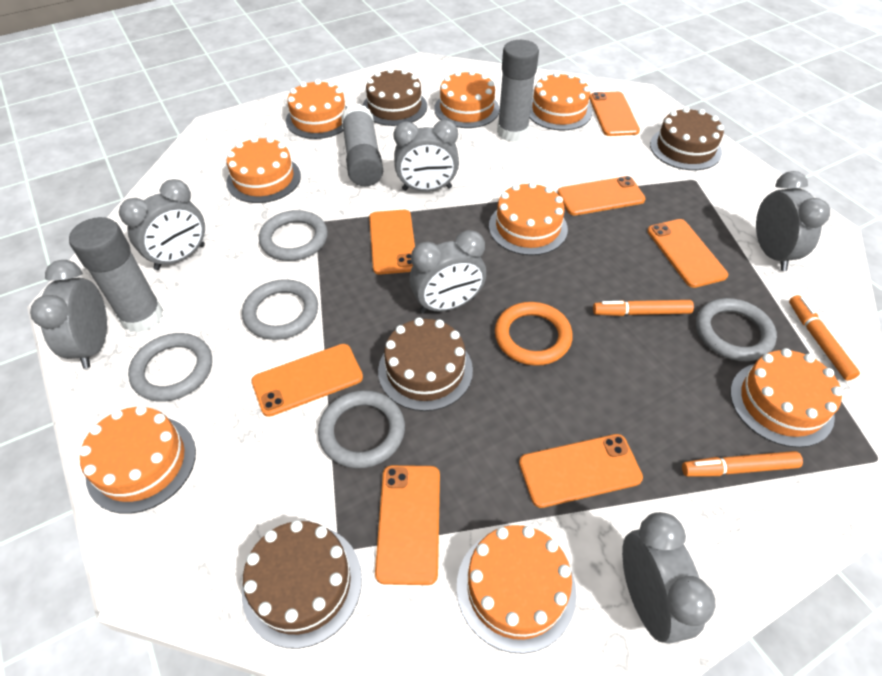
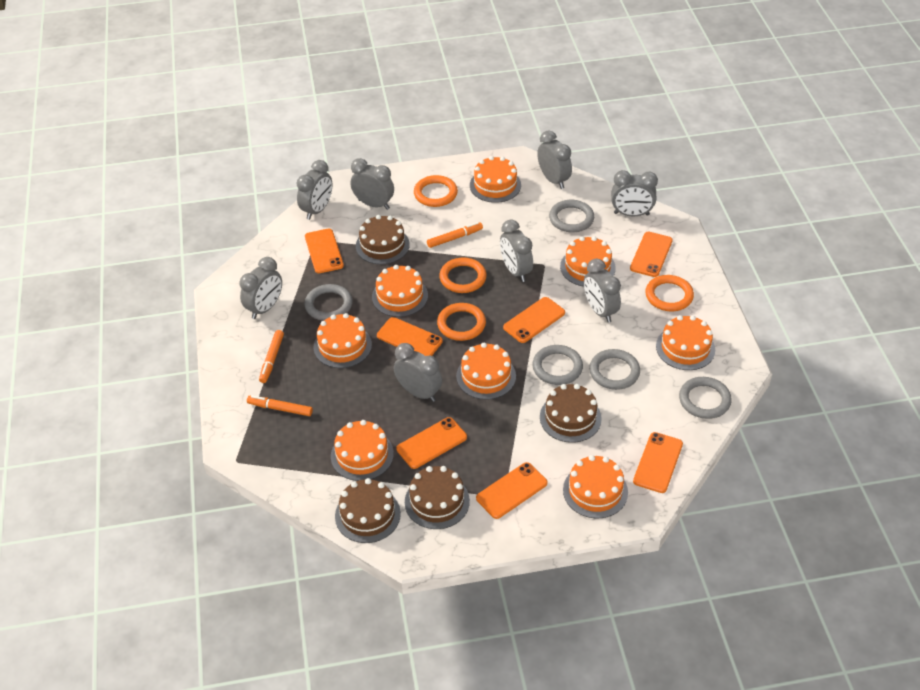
grey clock: 6 -> 8
grey glue stick: 3 -> 0
orange ring: 1 -> 4

